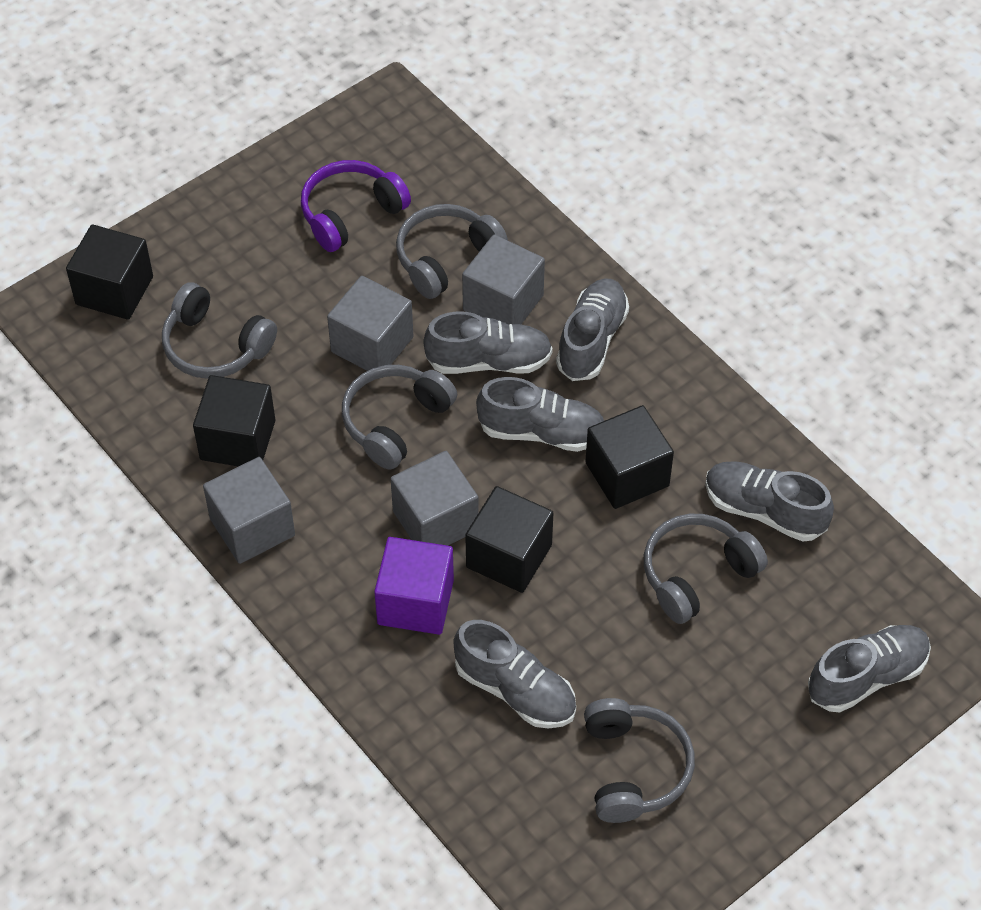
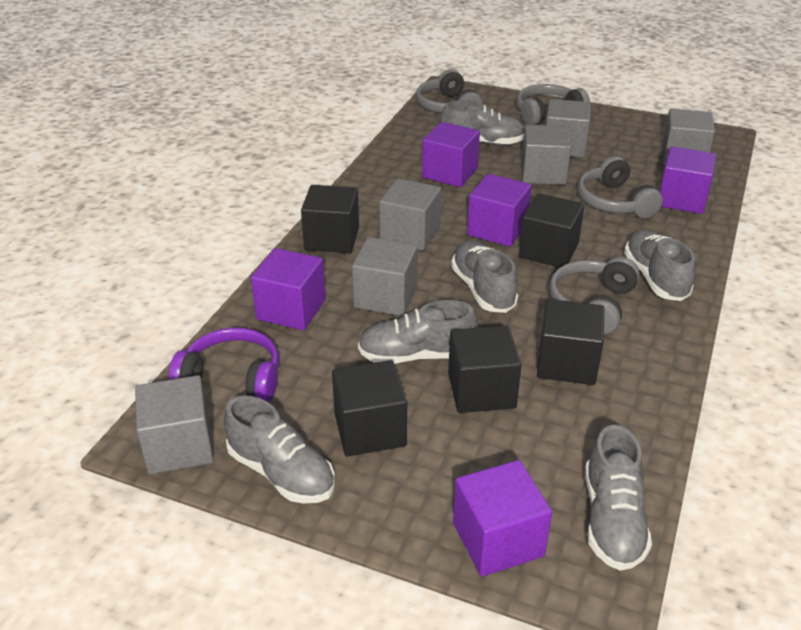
black cube: 4 -> 5
grey cube: 4 -> 6
grey headphones: 5 -> 4
purple cube: 1 -> 5

